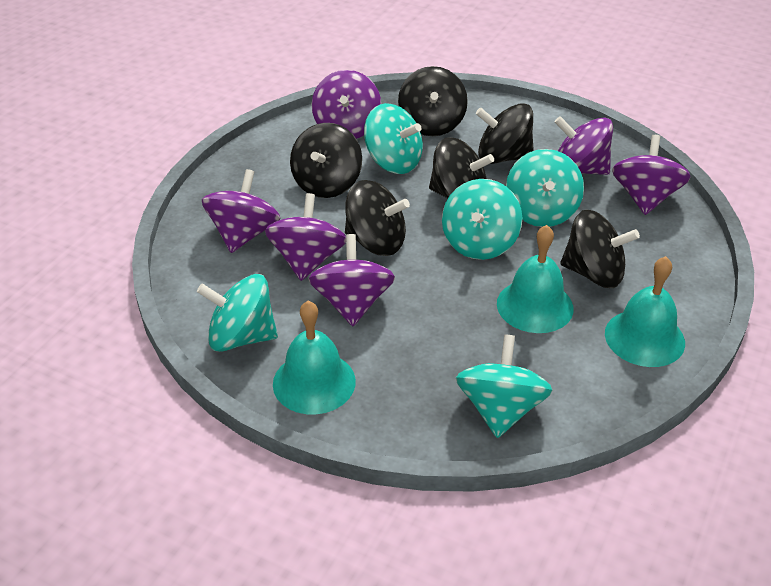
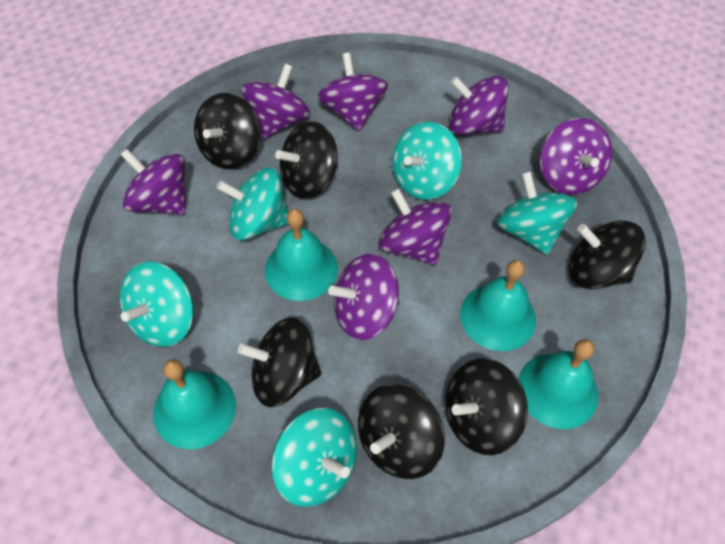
purple spinning top: 6 -> 7
turquoise bell: 3 -> 4

